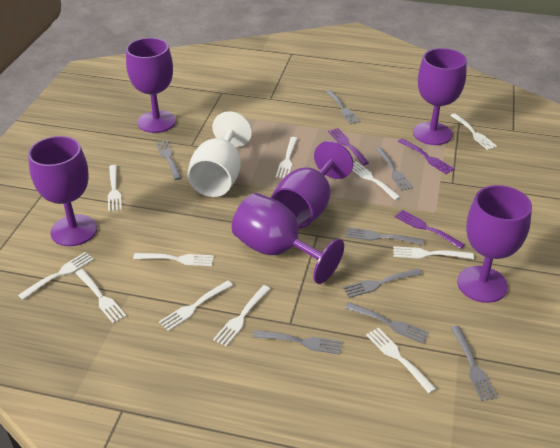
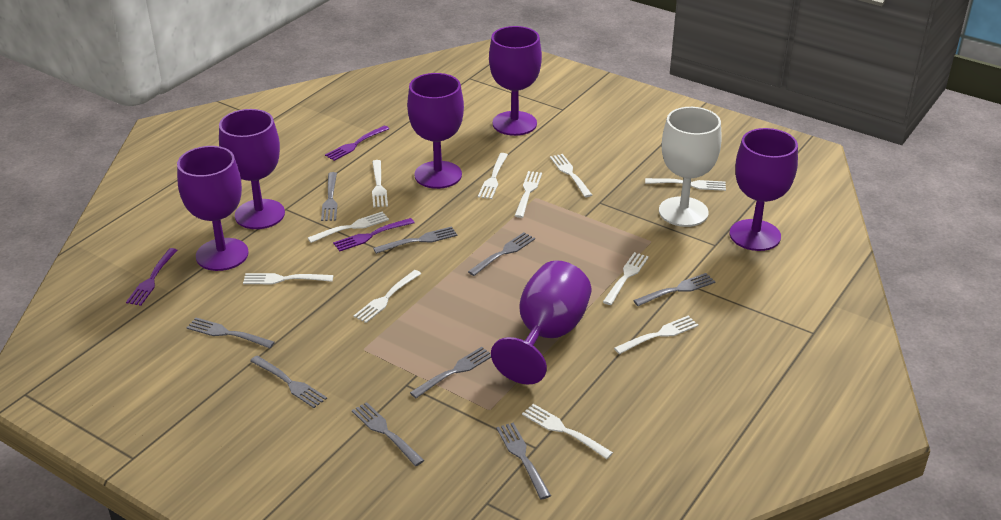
grey fork: 8 -> 9

